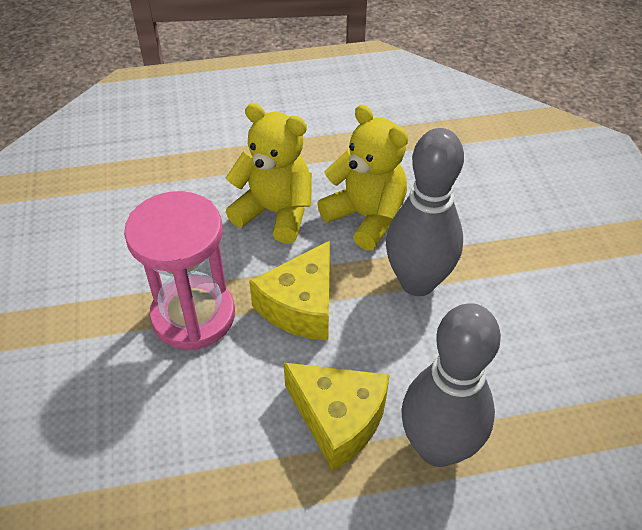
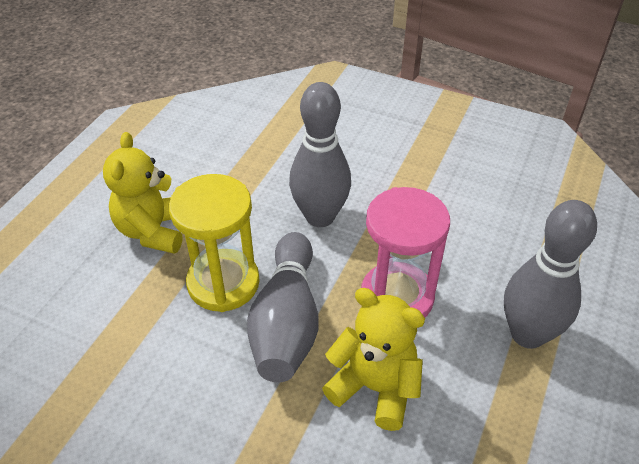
grey bowling pin: 2 -> 3
yellow cheese: 2 -> 0
yellow hourglass: 0 -> 1

